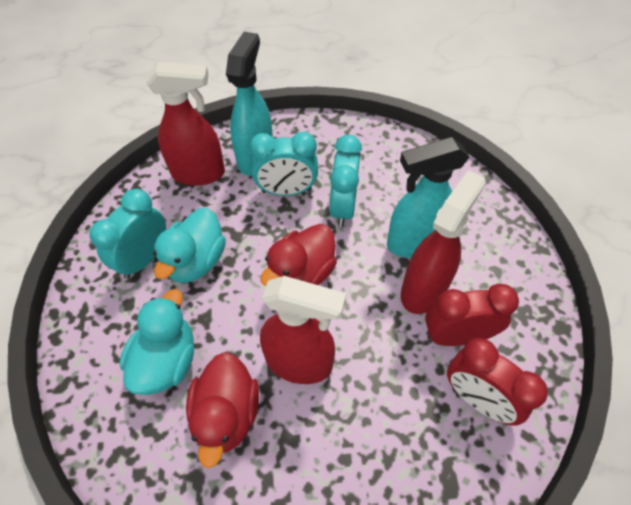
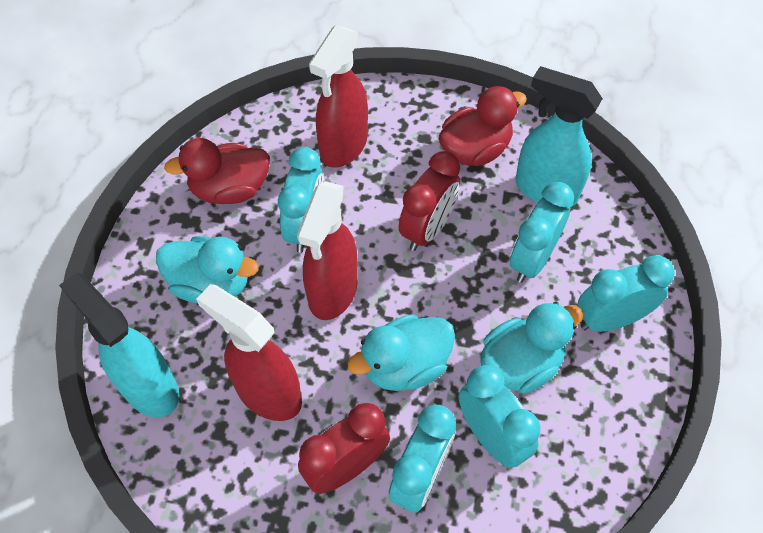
turquoise clock: 3 -> 5
turquoise duck: 2 -> 3

